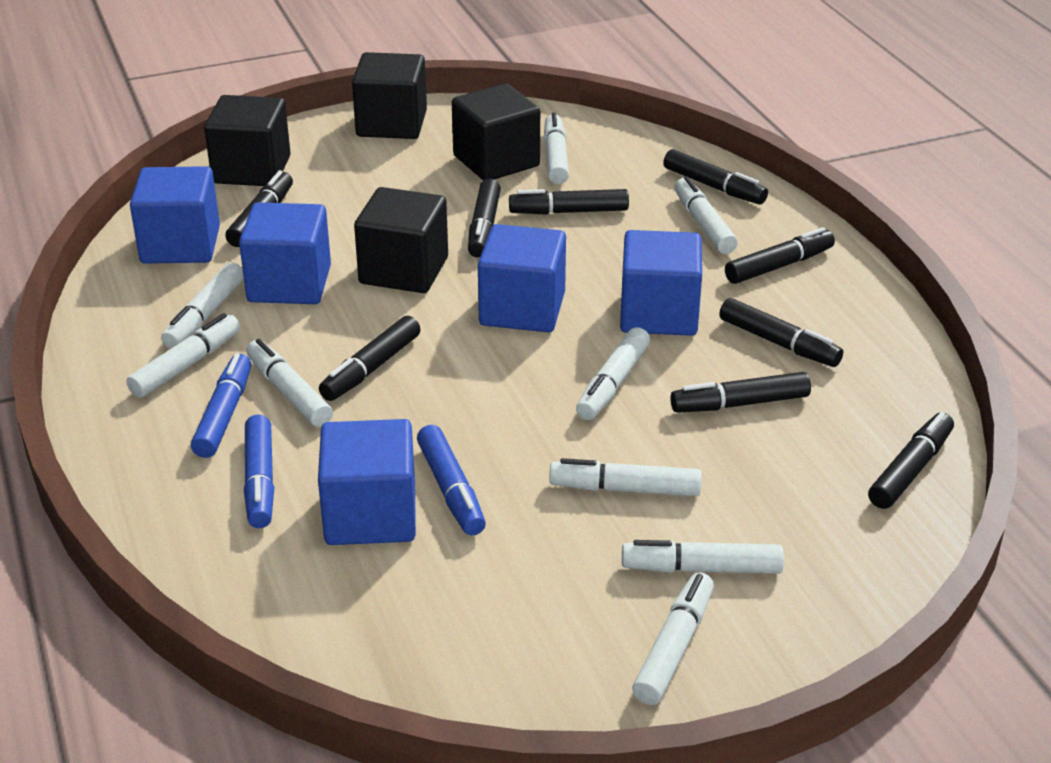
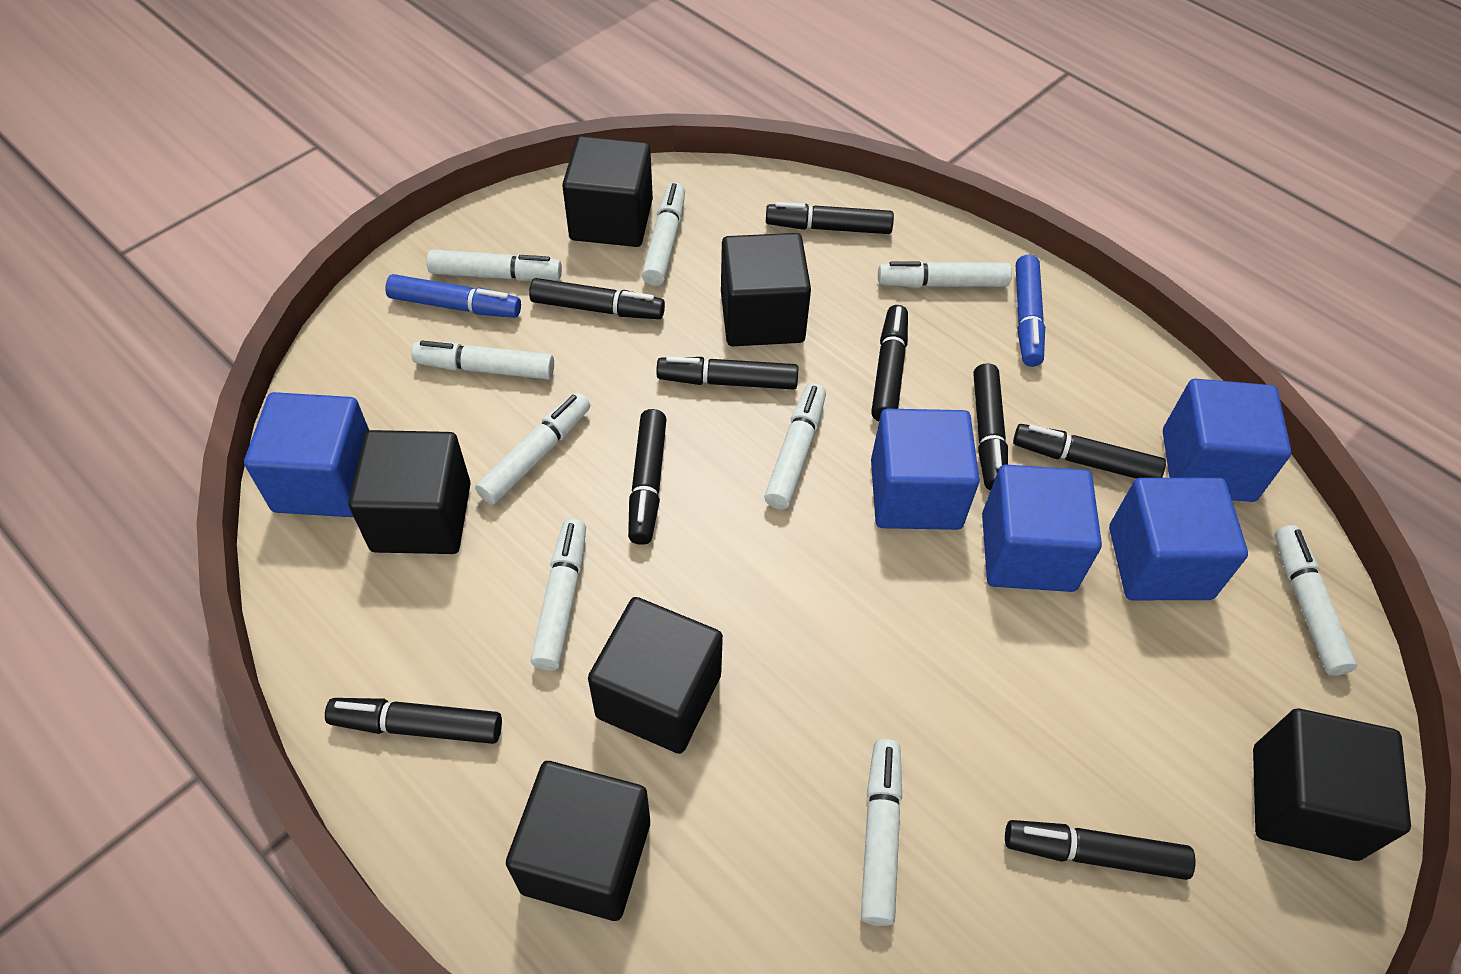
black cube: 4 -> 6
blue marker: 3 -> 2

